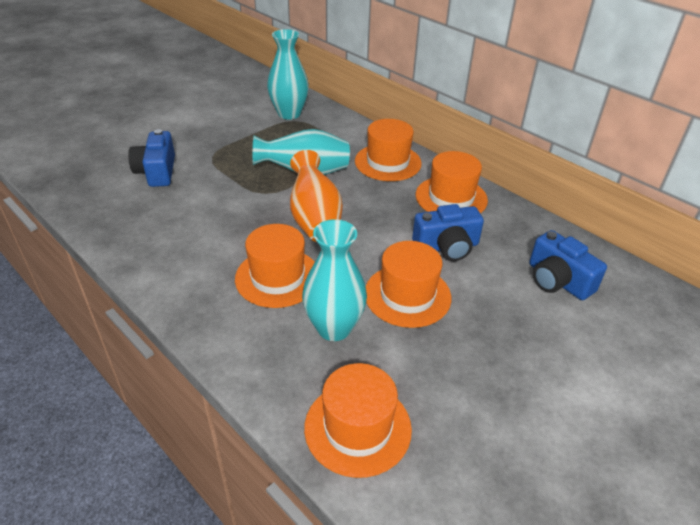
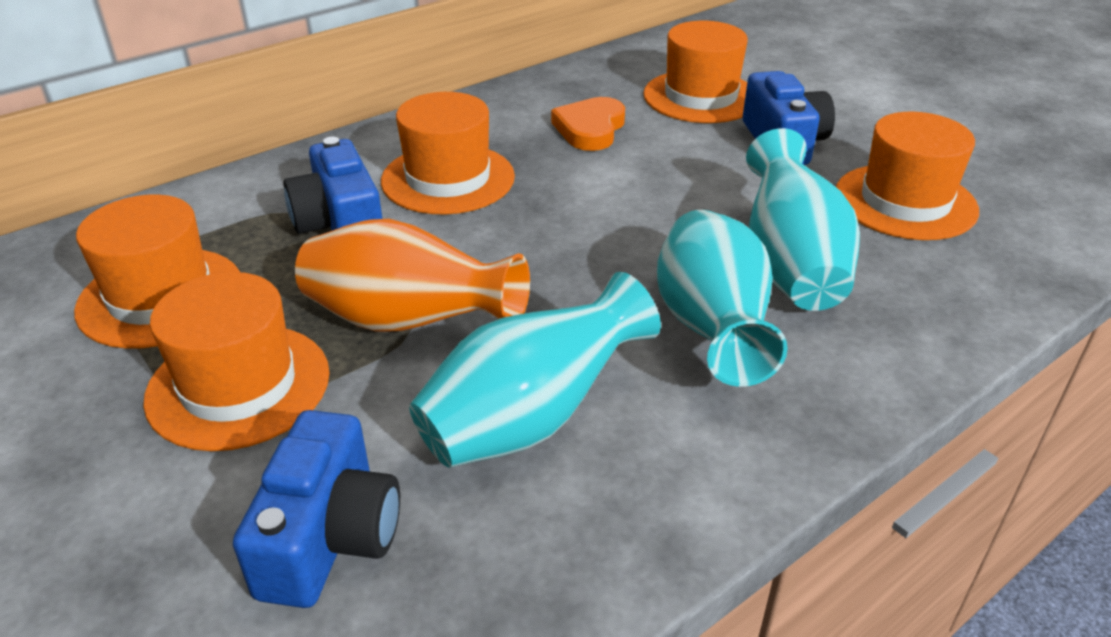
orange heart: 0 -> 1

